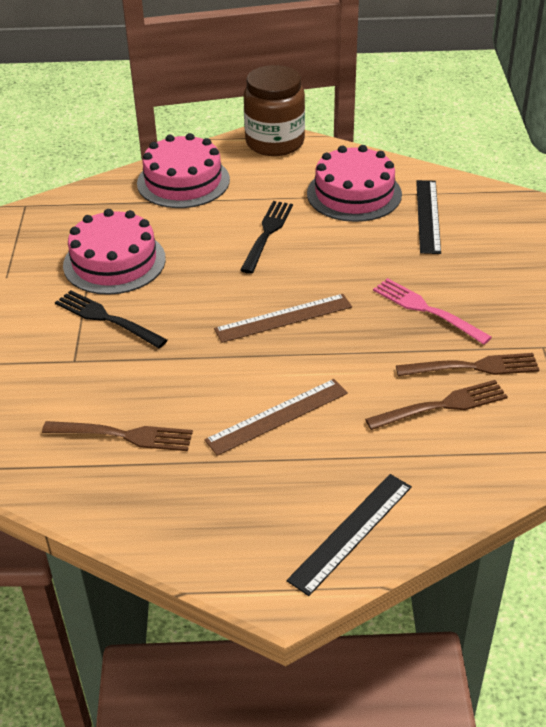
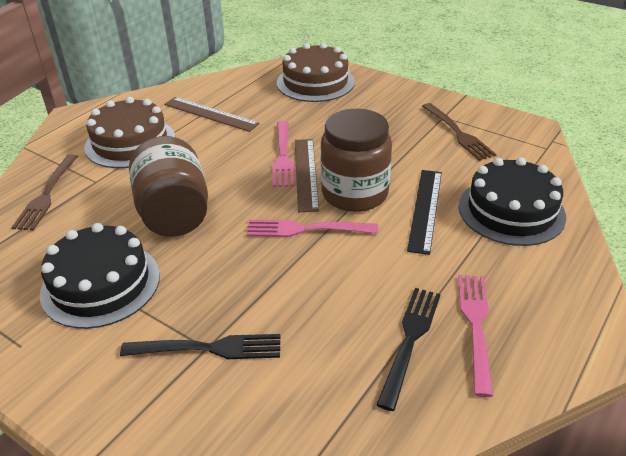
black cake: 0 -> 2
black ruler: 2 -> 1
brown cake: 0 -> 2
brown fork: 3 -> 2
brown jar: 1 -> 2
pink cake: 3 -> 0
pink fork: 1 -> 3

